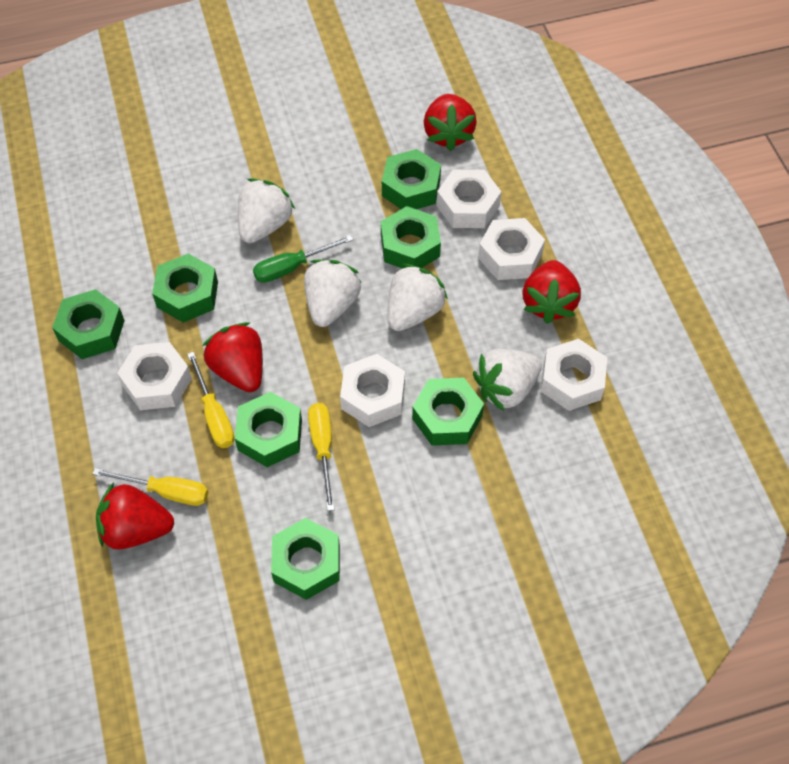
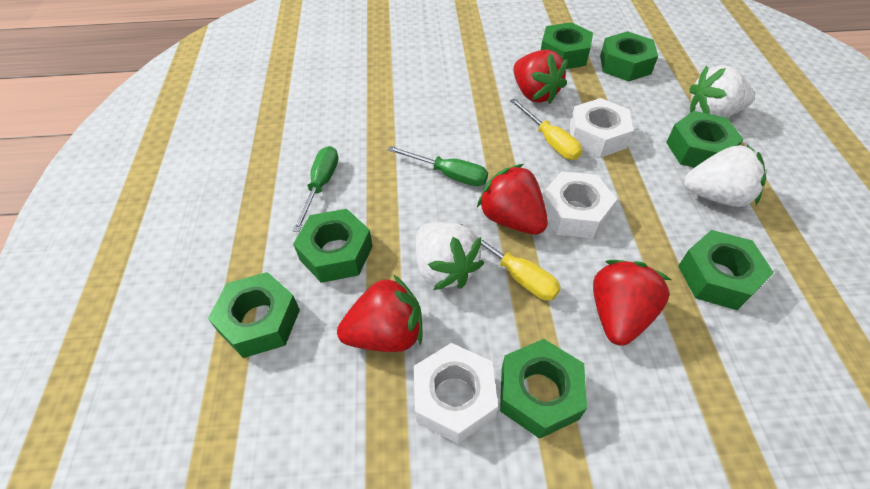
green screwdriver: 1 -> 2
white nut: 5 -> 3
white strawberry: 4 -> 3
yellow screwdriver: 3 -> 2

